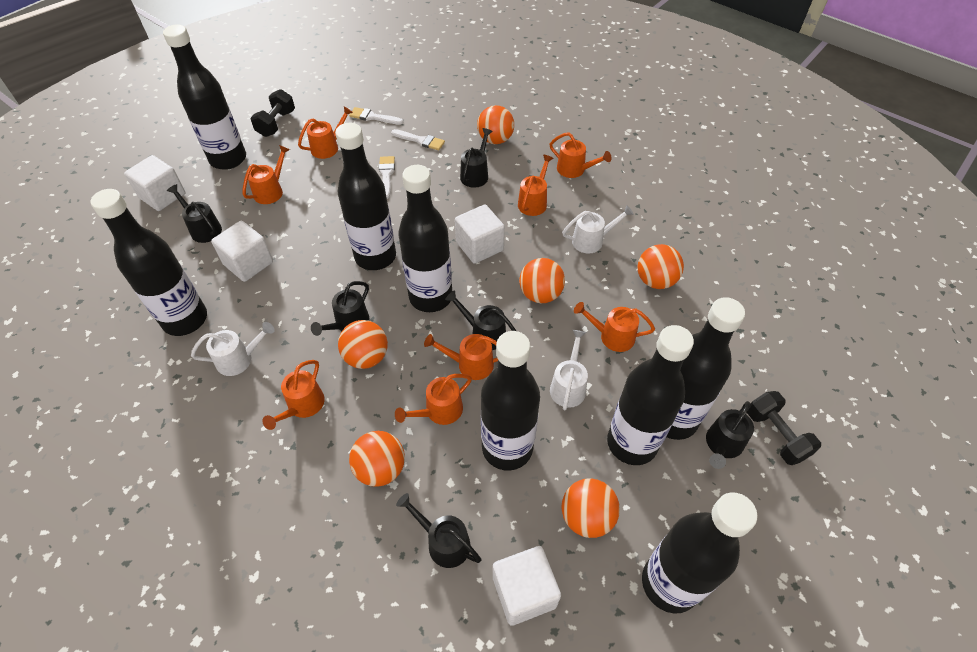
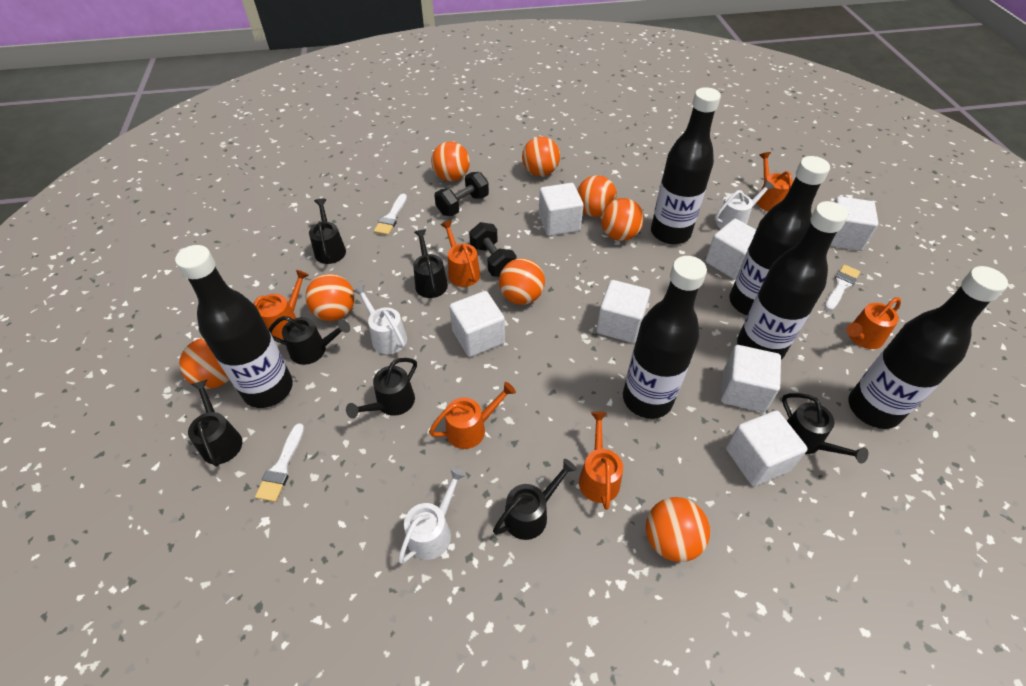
black bottle: 8 -> 6
black watering can: 6 -> 7
orange ball: 6 -> 8
orange watering can: 8 -> 6
white cube: 4 -> 7

